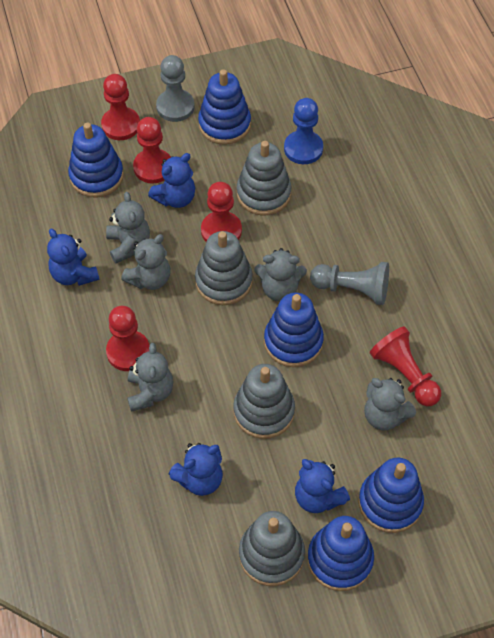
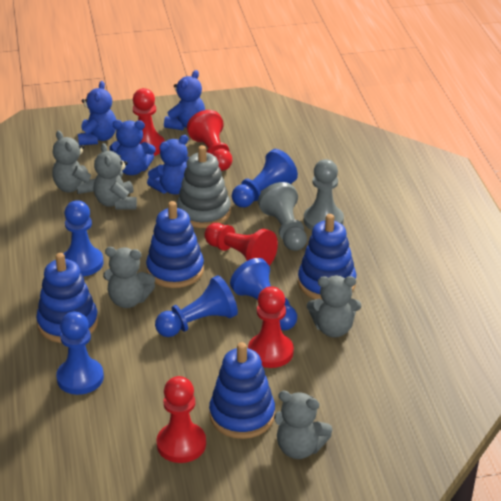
blue pawn: 1 -> 5
blue stacking toy: 5 -> 4
grey stacking toy: 4 -> 1

